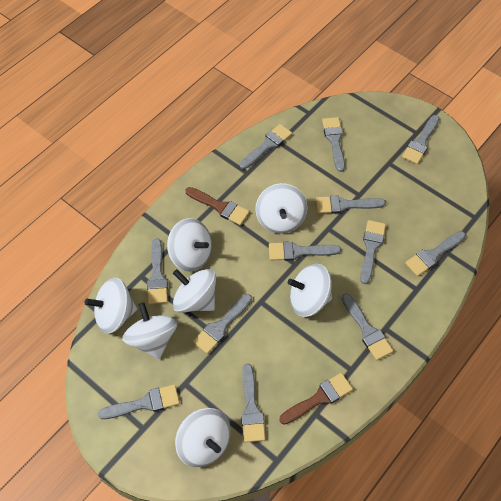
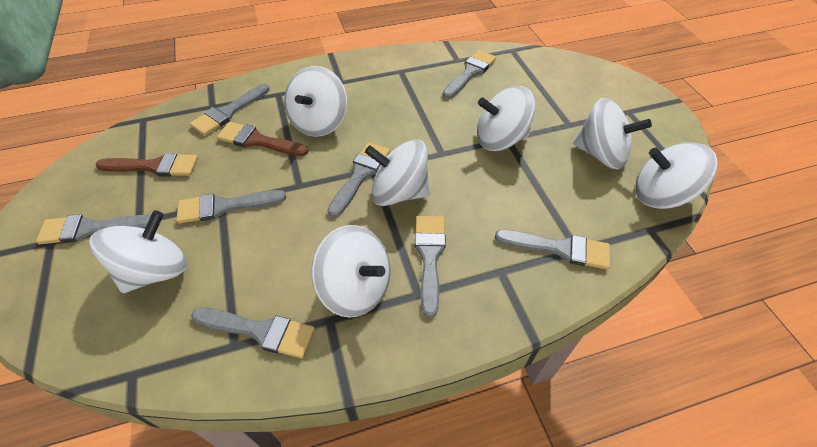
grey brush: 12 -> 8

